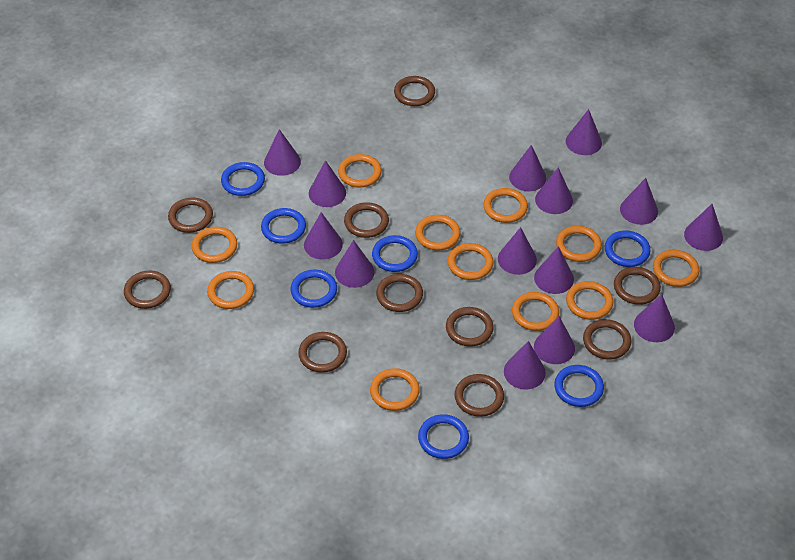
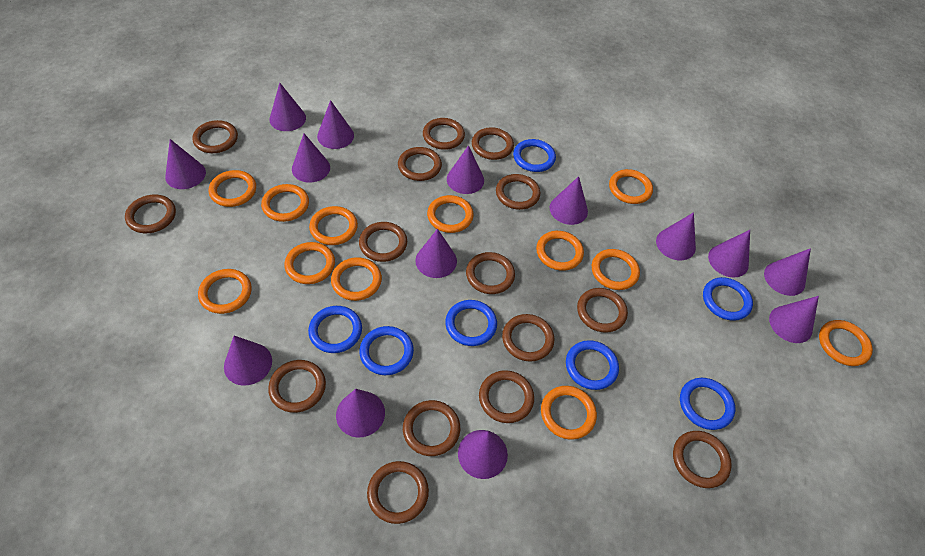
brown ring: 10 -> 15
orange ring: 11 -> 12

